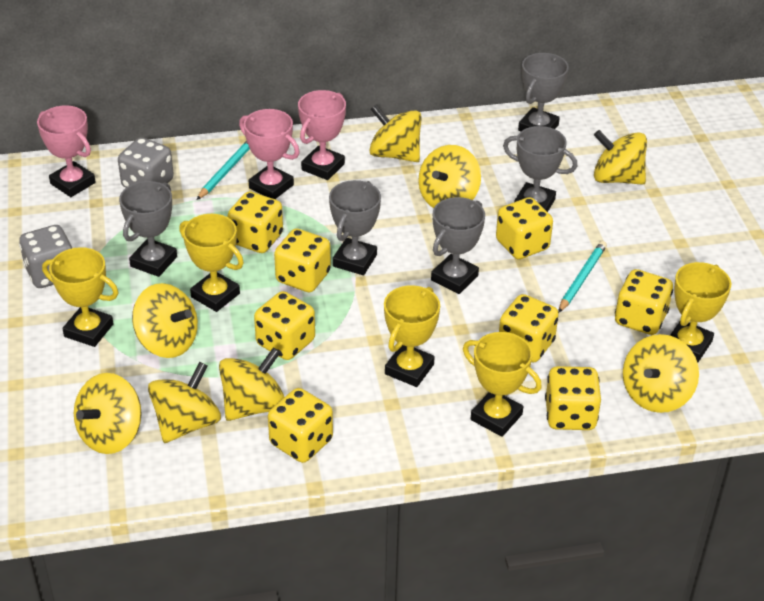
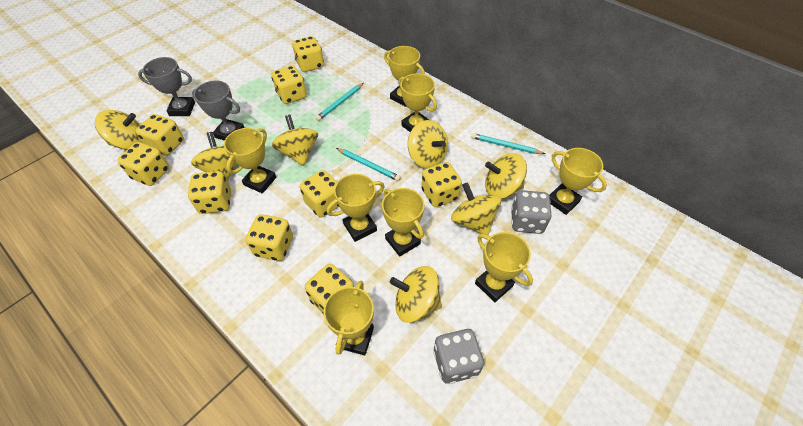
grey trophy: 5 -> 2
pink trophy: 3 -> 0
turquoise pencil: 2 -> 3
yellow dice: 8 -> 9
yellow spinning top: 8 -> 7
yellow trophy: 5 -> 8

